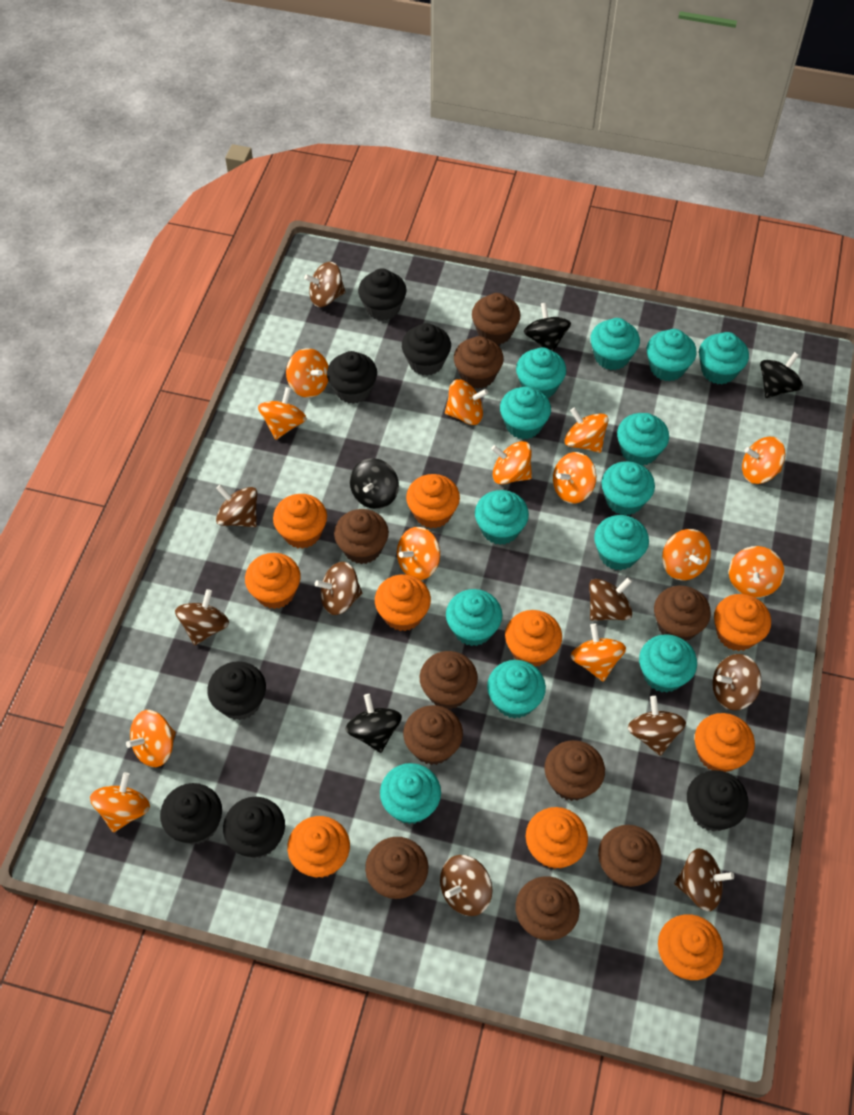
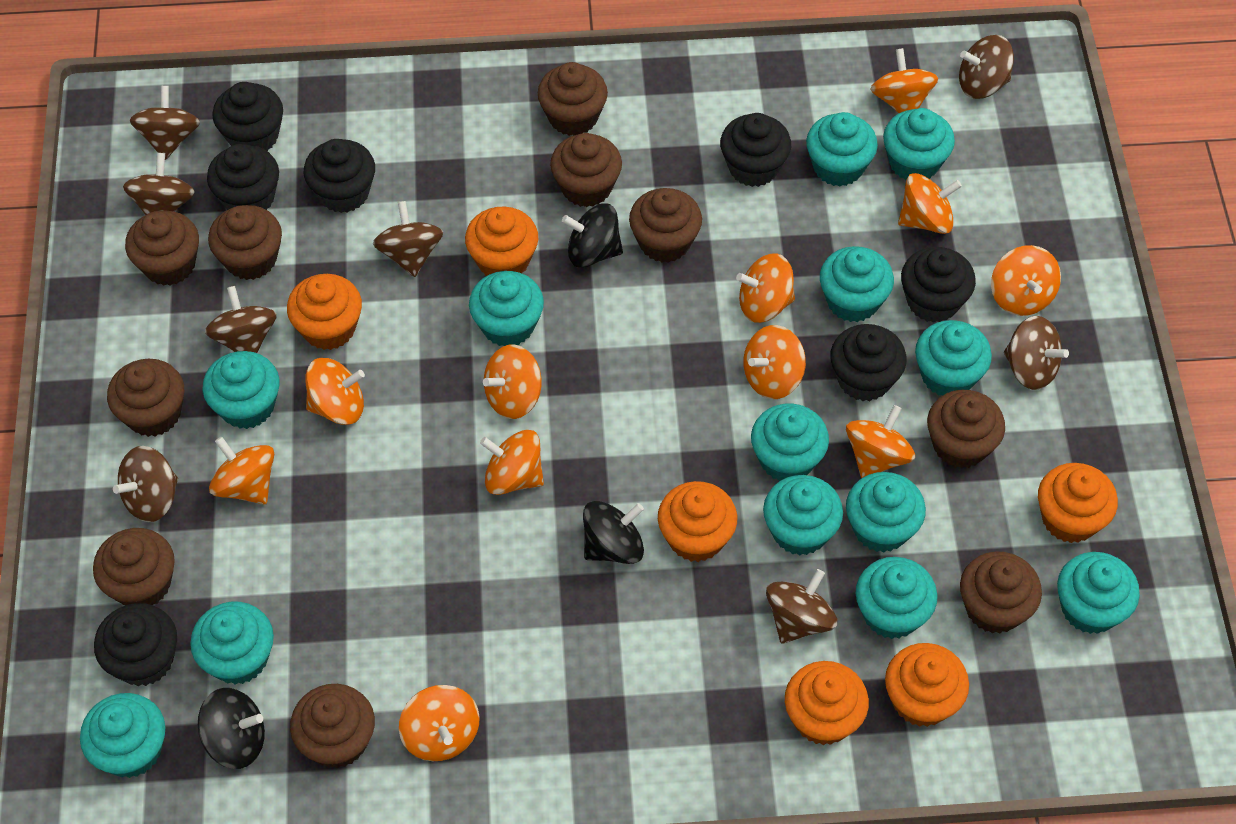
black spinning top: 4 -> 3
brown spinning top: 9 -> 8
orange cupcake: 10 -> 6
orange spinning top: 13 -> 11

